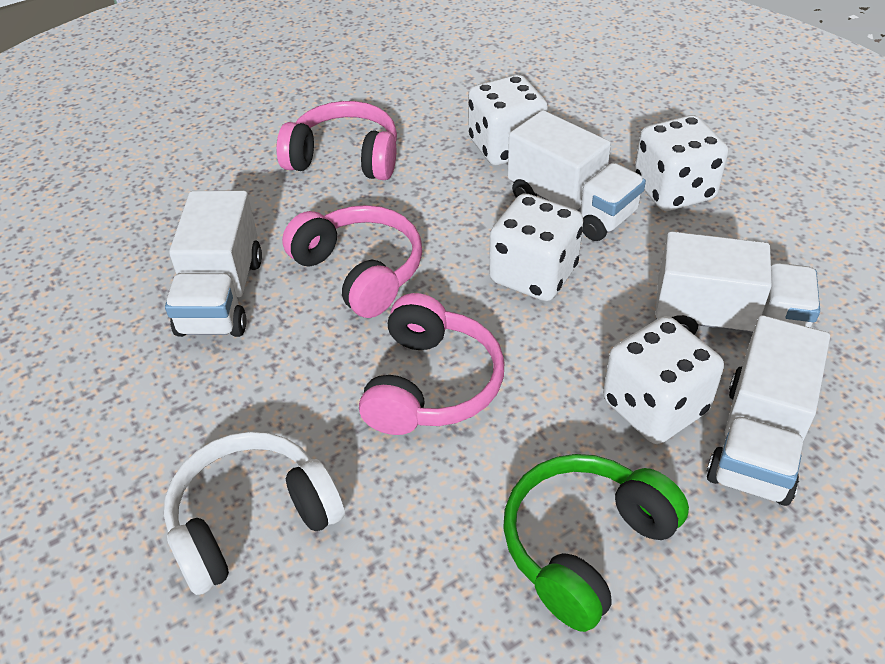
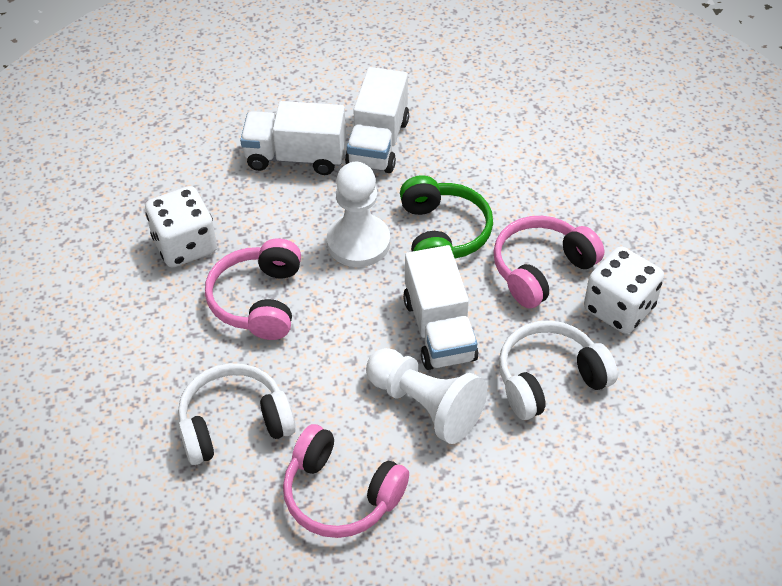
white dice: 4 -> 2
white headphones: 1 -> 2
white pawn: 0 -> 2
white truck: 4 -> 3

